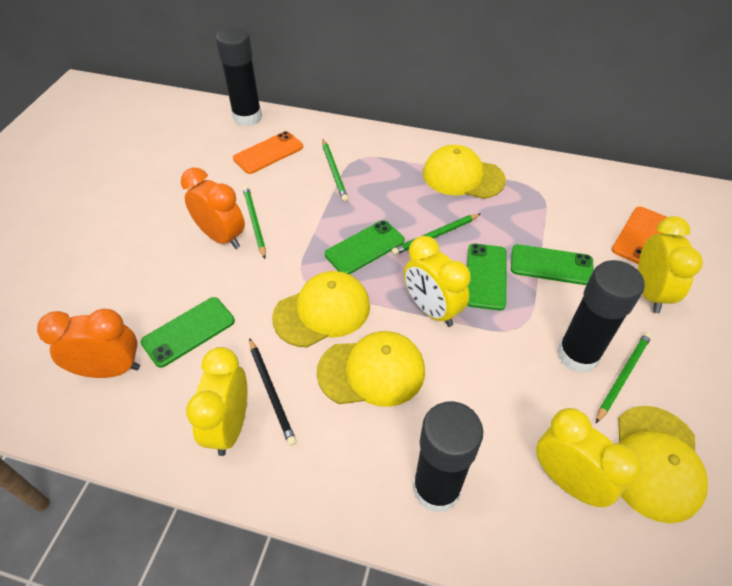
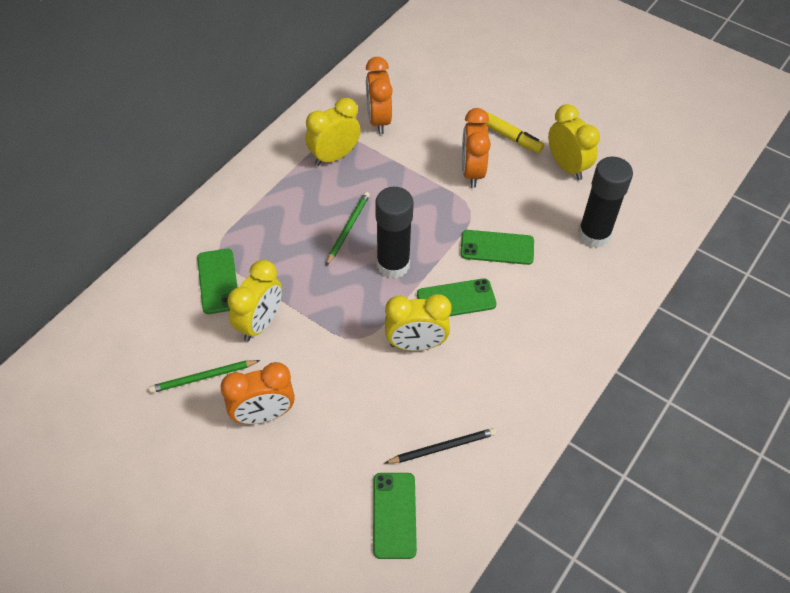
black glue stick: 3 -> 2
green pencil: 4 -> 2
orange clock: 2 -> 3
orange phone: 2 -> 0
yellow cap: 4 -> 0
yellow marker: 0 -> 1

